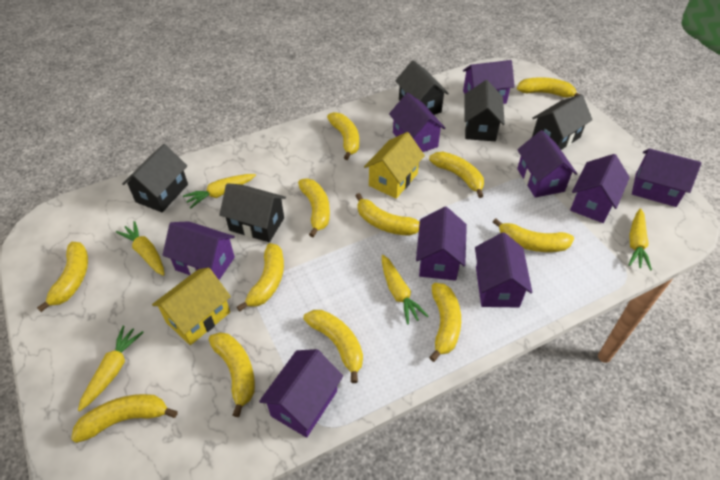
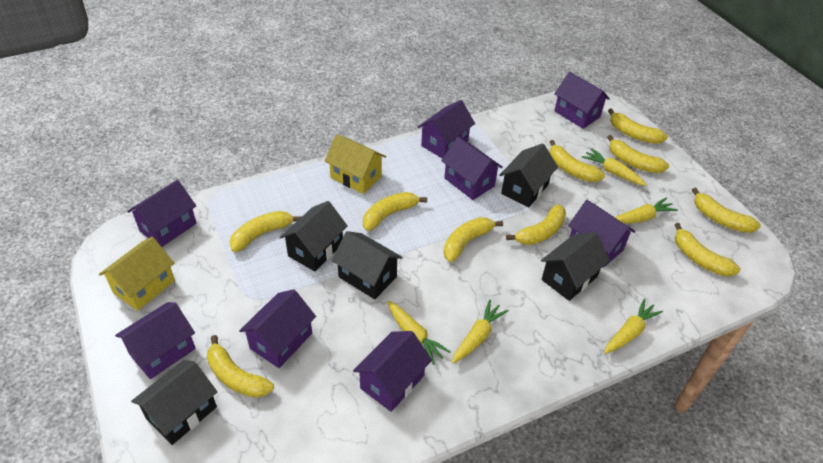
purple house: 9 -> 8
yellow banana: 12 -> 10

